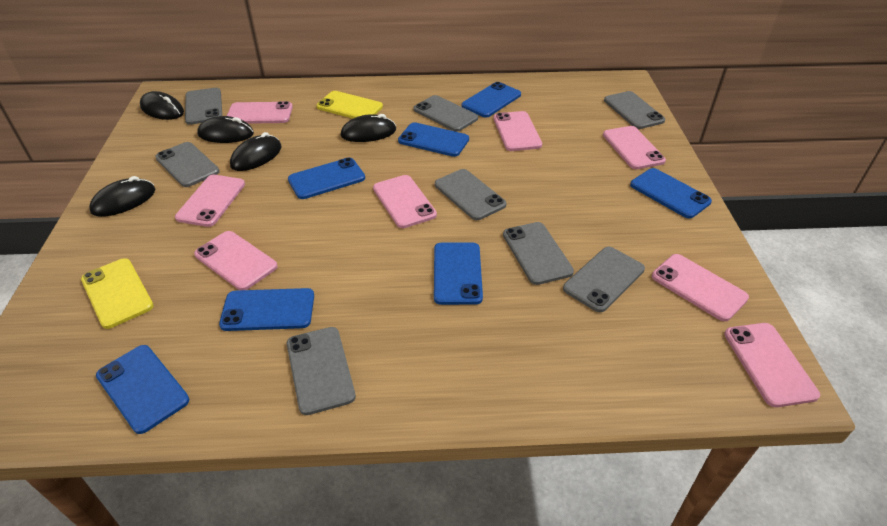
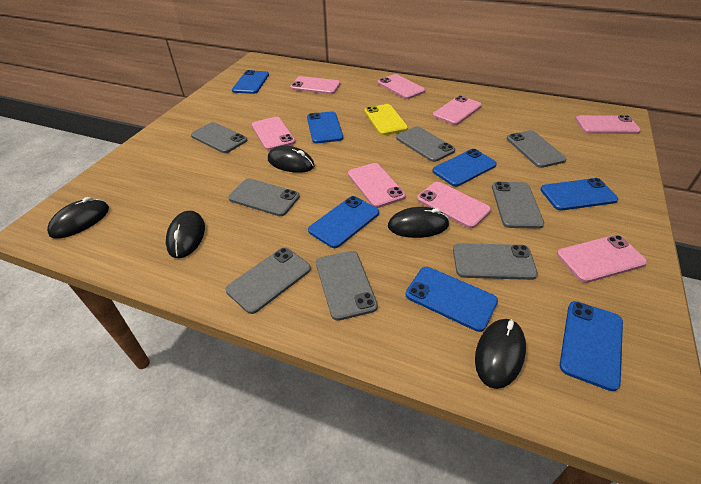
yellow phone: 2 -> 1

